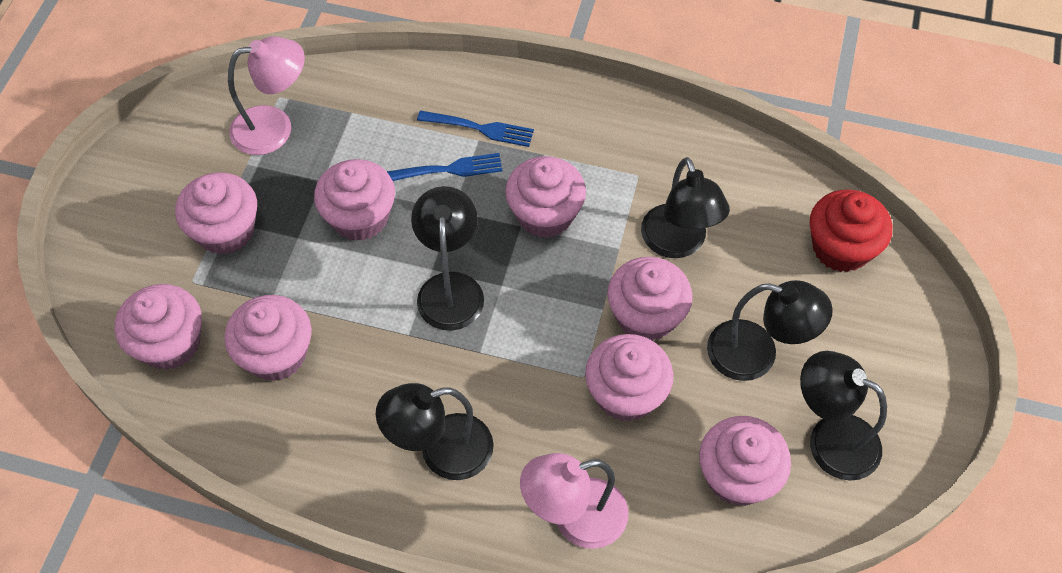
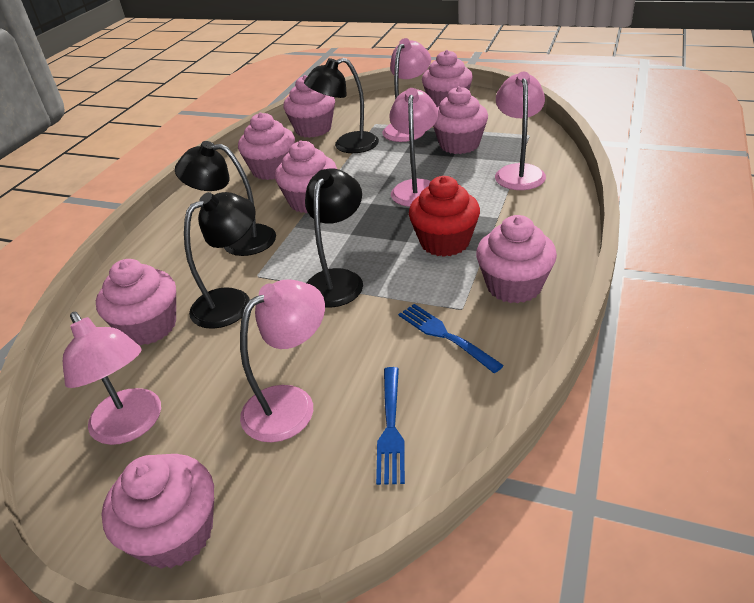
black lamp: 5 -> 4
pink lamp: 2 -> 5

